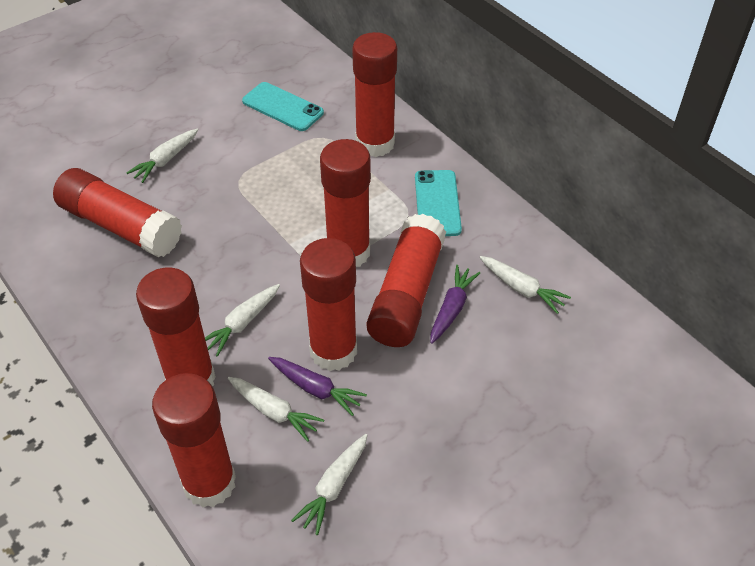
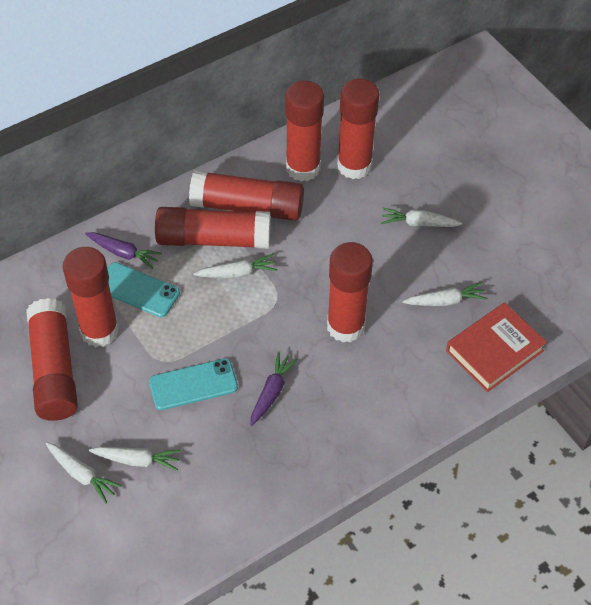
red book: 0 -> 1

